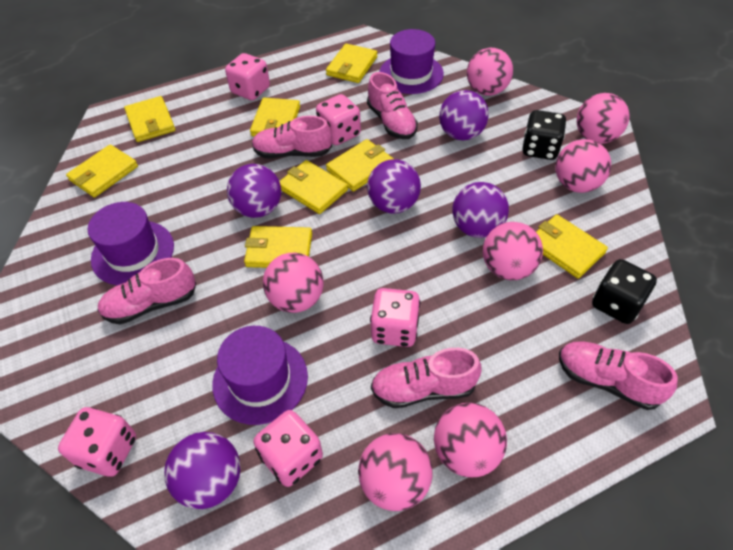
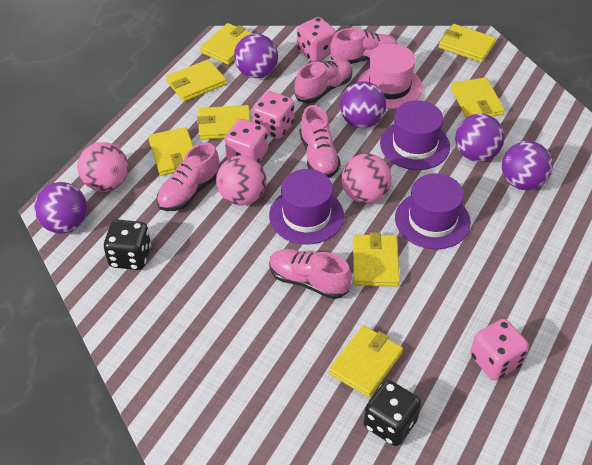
pink ball: 7 -> 3
pink dice: 5 -> 4
pink hat: 0 -> 1

